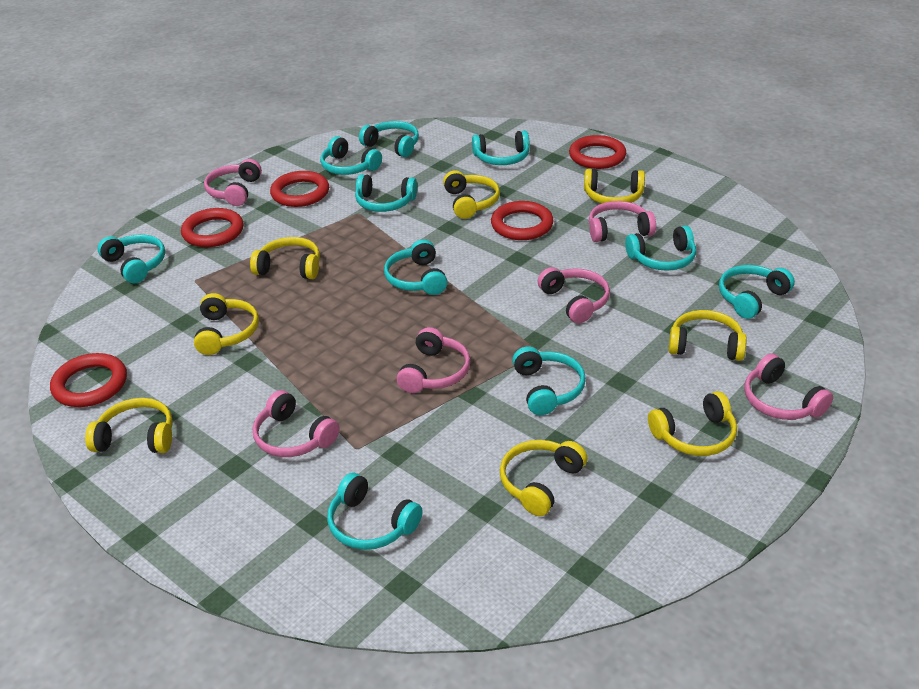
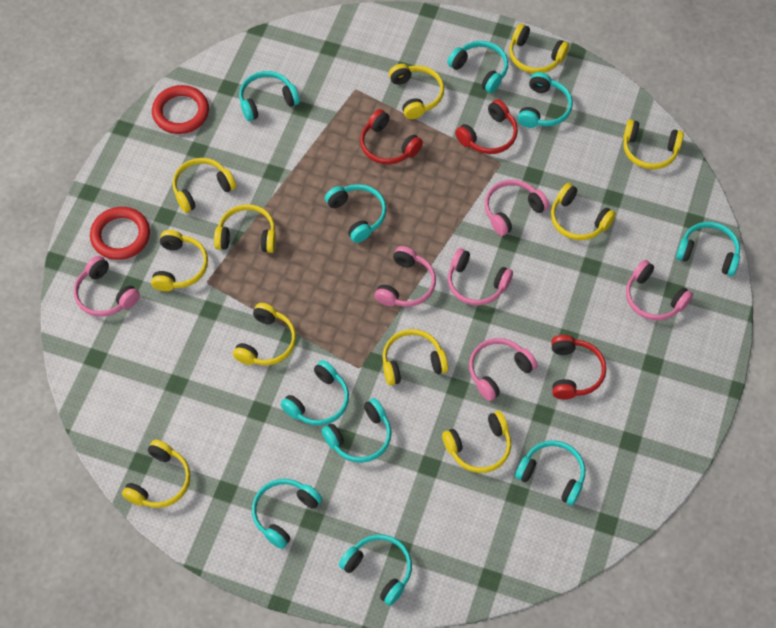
red headphones: 0 -> 3
red ring: 5 -> 2
yellow headphones: 8 -> 11

